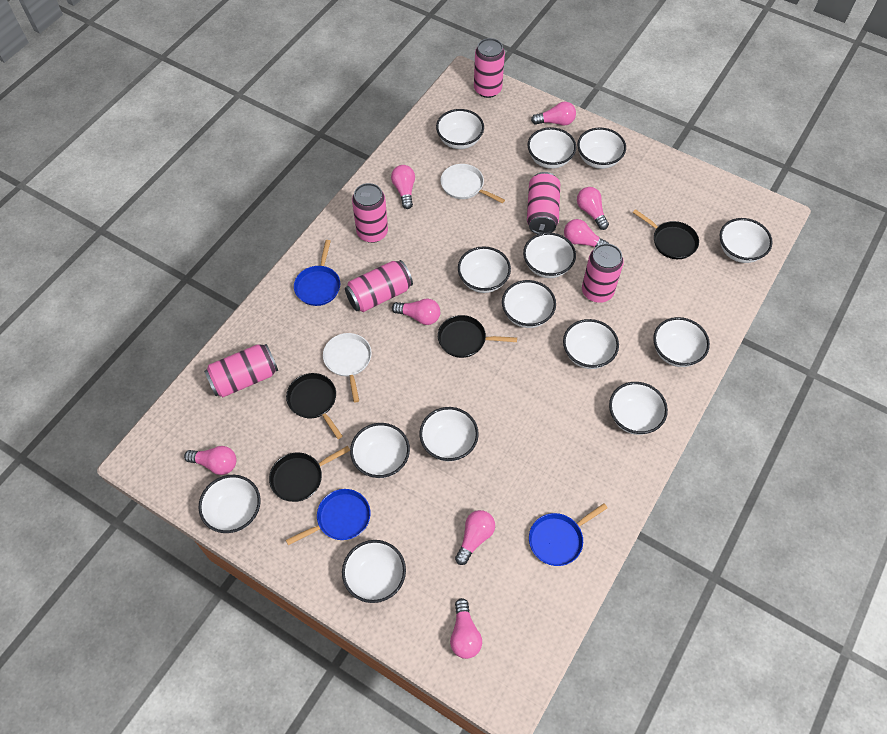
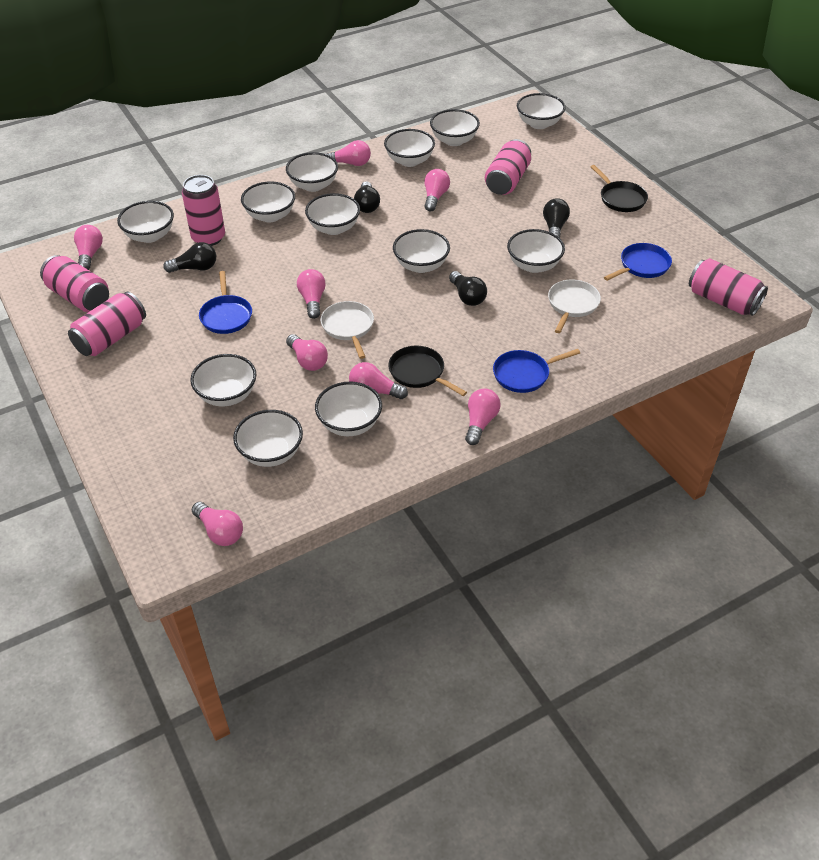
black light bulb: 0 -> 4
black pan: 4 -> 2
pink can: 6 -> 5
white bowl: 14 -> 12

